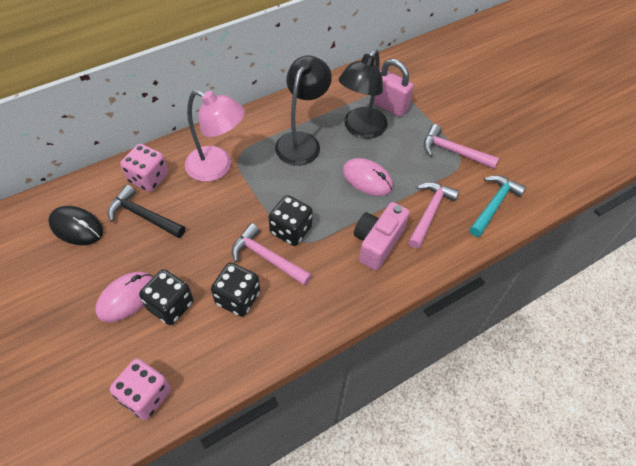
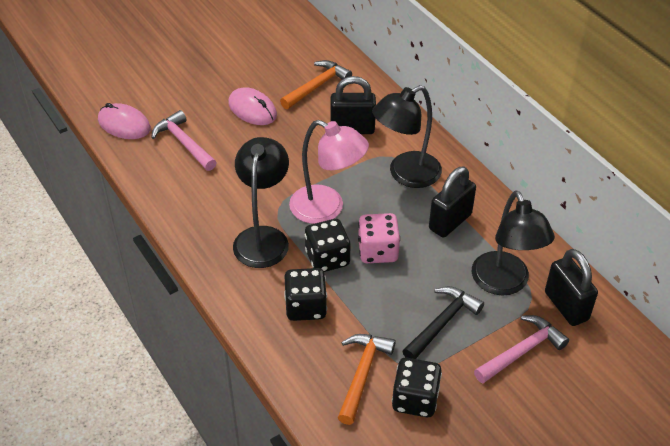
black lamp: 2 -> 3
black mouse: 1 -> 0
black padlock: 0 -> 3
orange hammer: 0 -> 2
pink camera: 1 -> 0
pink dice: 2 -> 1
pink hammer: 3 -> 2
pink padlock: 1 -> 0
turquoise hammer: 1 -> 0

